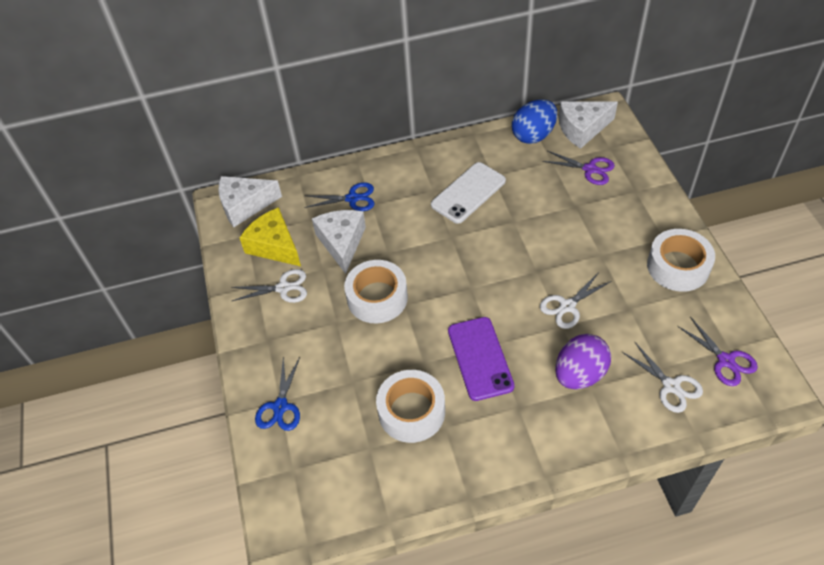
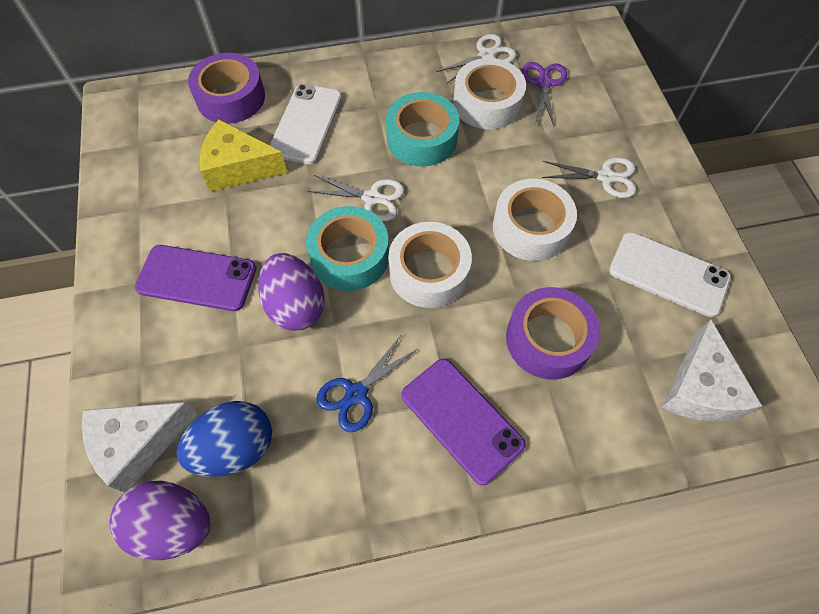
blue scissors: 2 -> 1
purple egg: 1 -> 2
purple phone: 1 -> 2
purple scissors: 2 -> 1
purple tape: 0 -> 2
turquoise tape: 0 -> 2
white cheese: 3 -> 2
white phone: 1 -> 2

